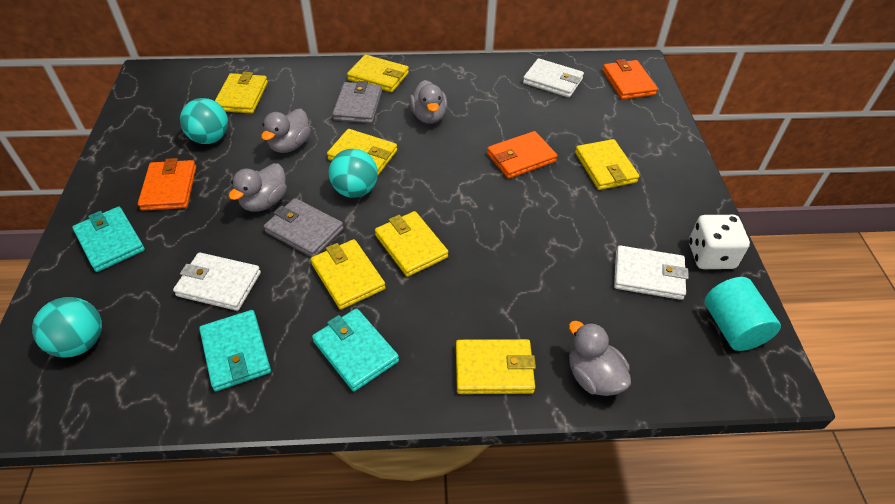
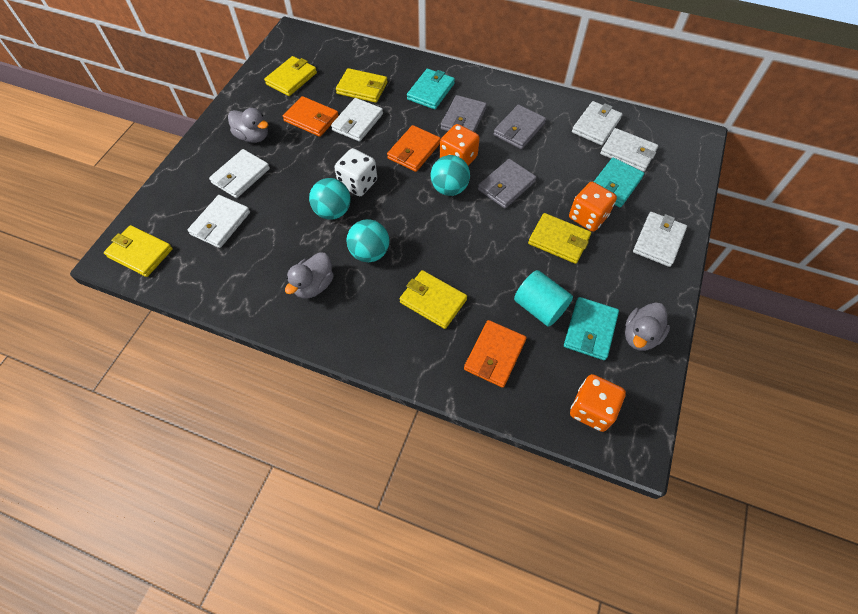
grey duck: 4 -> 3
grey wallet: 2 -> 3
orange dice: 0 -> 3
white wallet: 3 -> 6
yellow wallet: 7 -> 5

